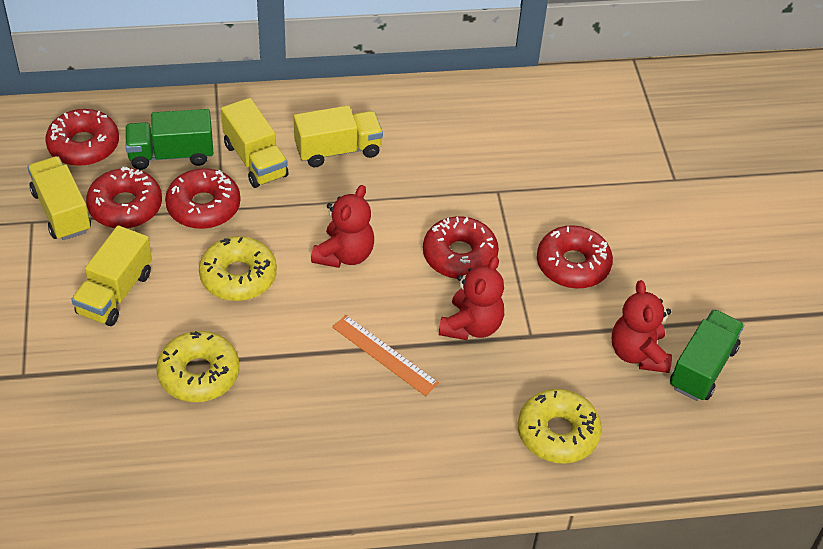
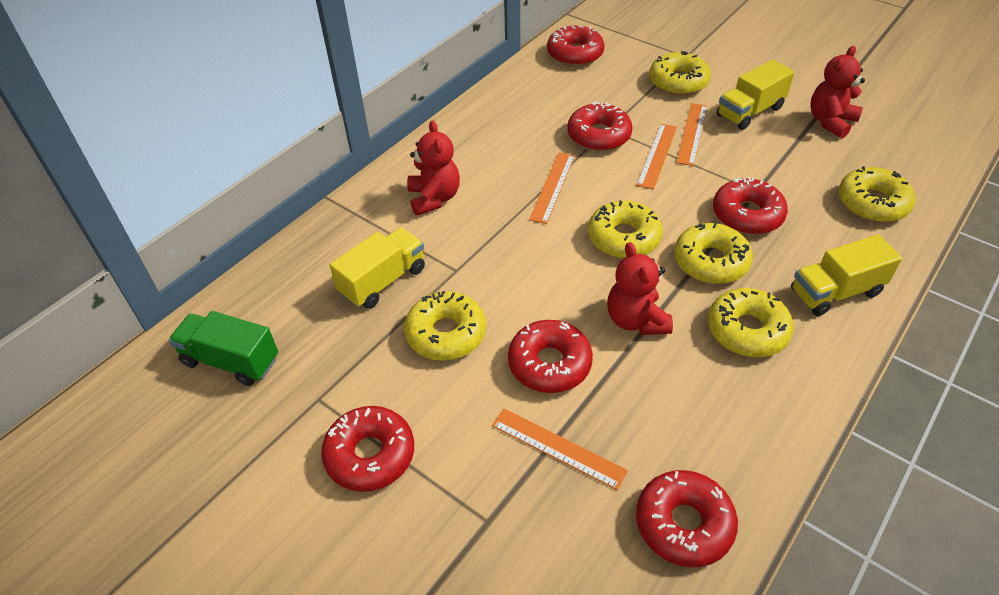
green truck: 2 -> 1
orange ruler: 1 -> 4
red donut: 5 -> 6
yellow donut: 3 -> 6
yellow truck: 4 -> 3

